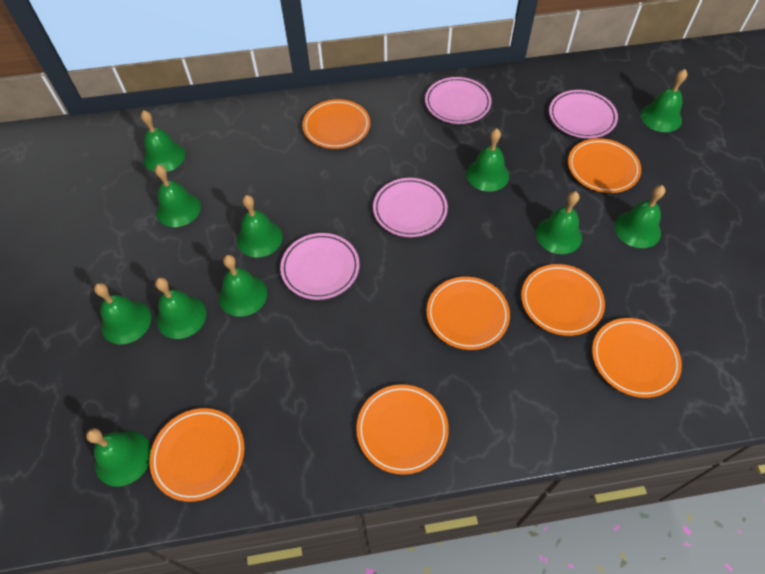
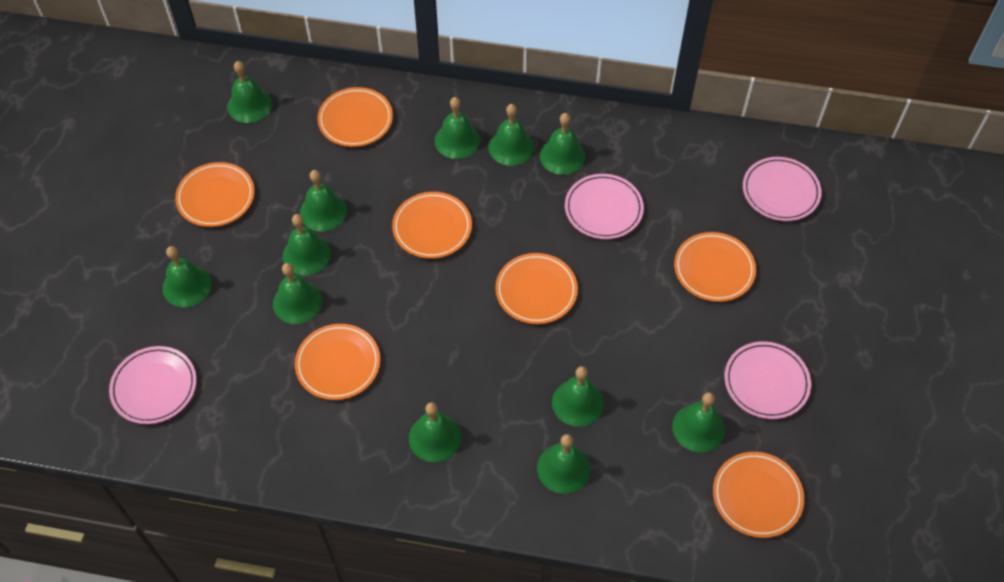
green bell: 11 -> 12

